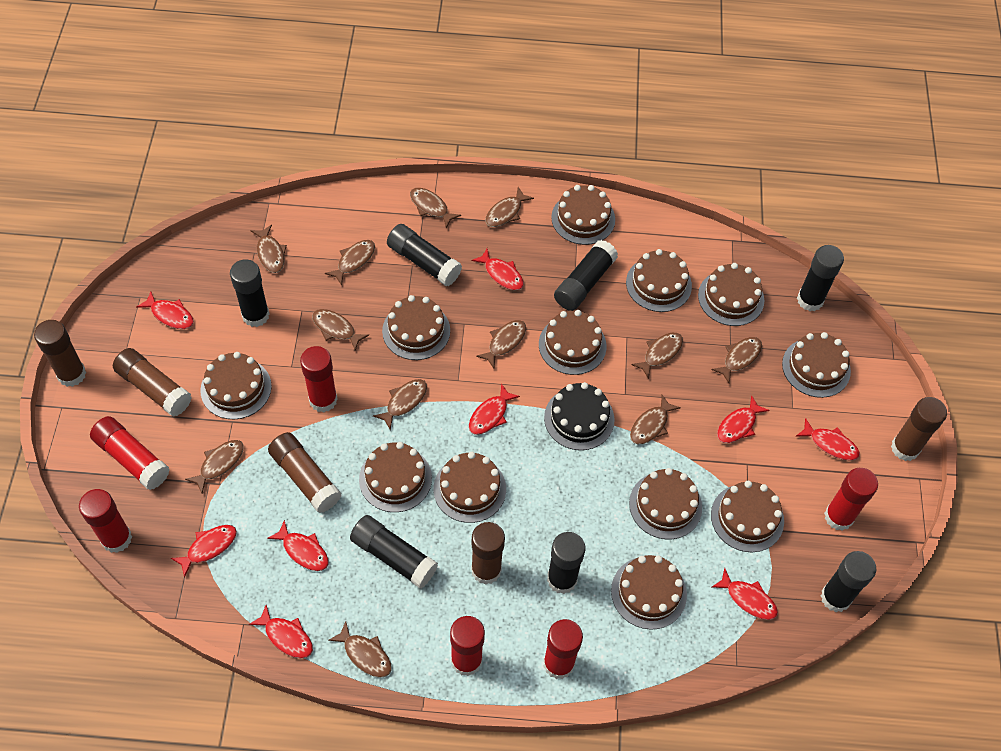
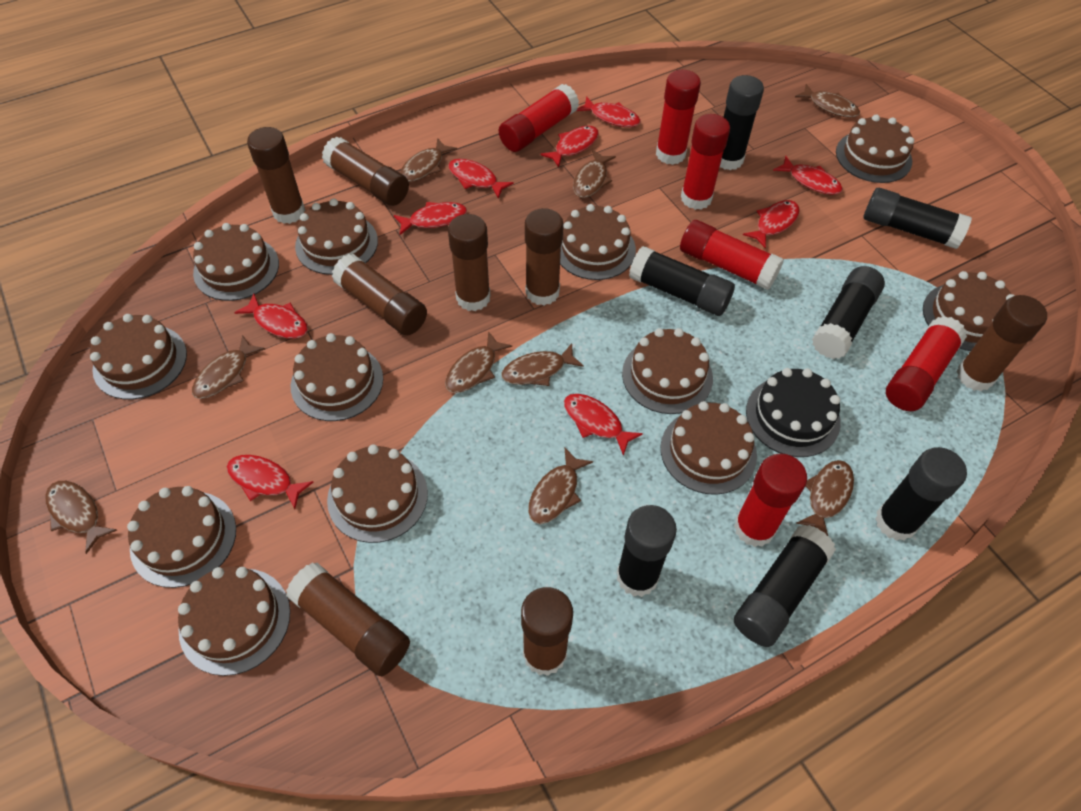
brown fish: 12 -> 9
brown glue stick: 5 -> 8

